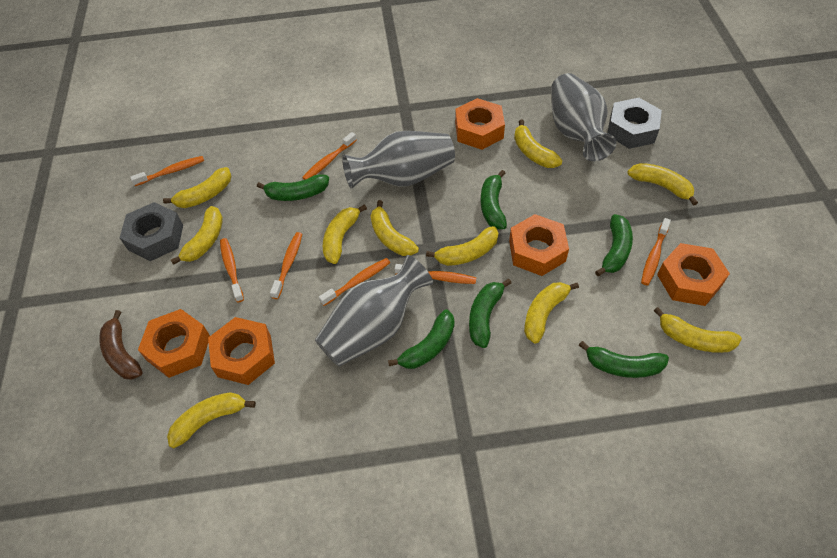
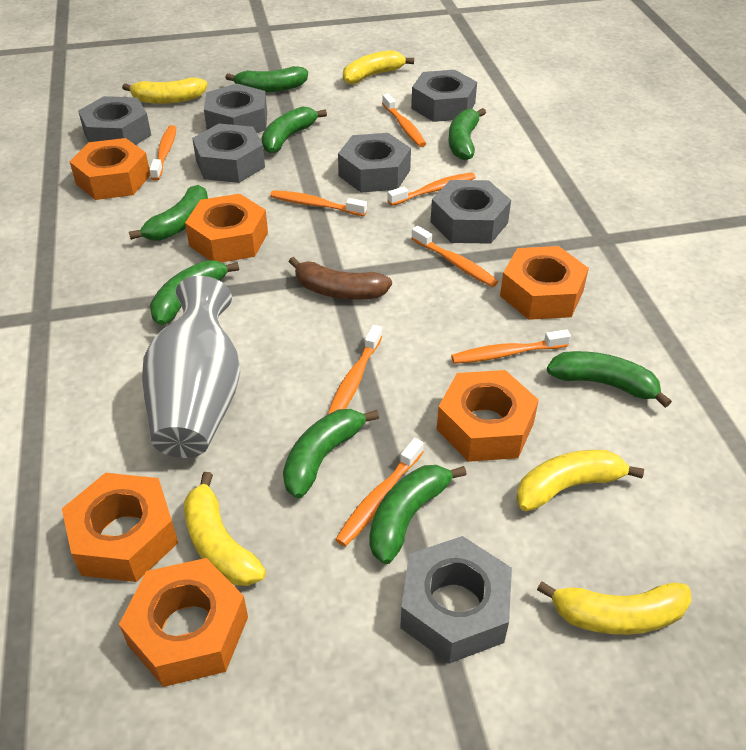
green banana: 6 -> 8
grey nut: 2 -> 7
grey vase: 3 -> 1
orange nut: 5 -> 6
orange toothbrush: 7 -> 8
yellow banana: 10 -> 5

